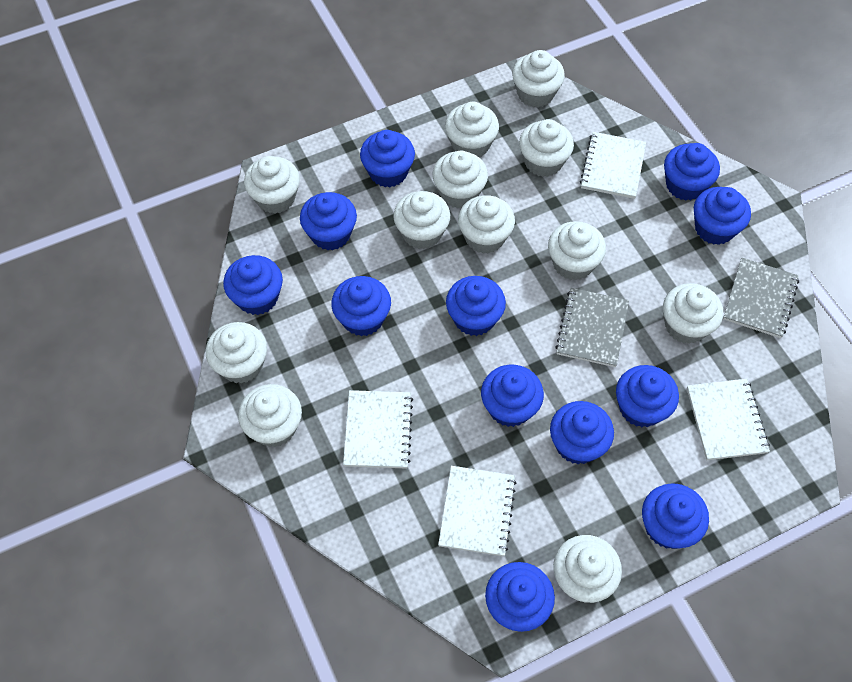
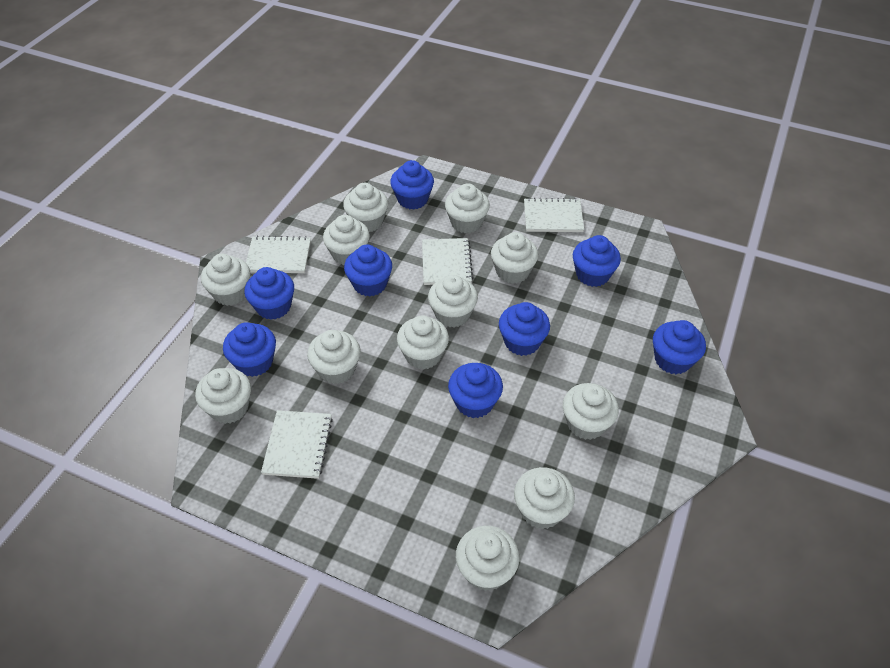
blue cupcake: 12 -> 8
grey notebook: 2 -> 0

